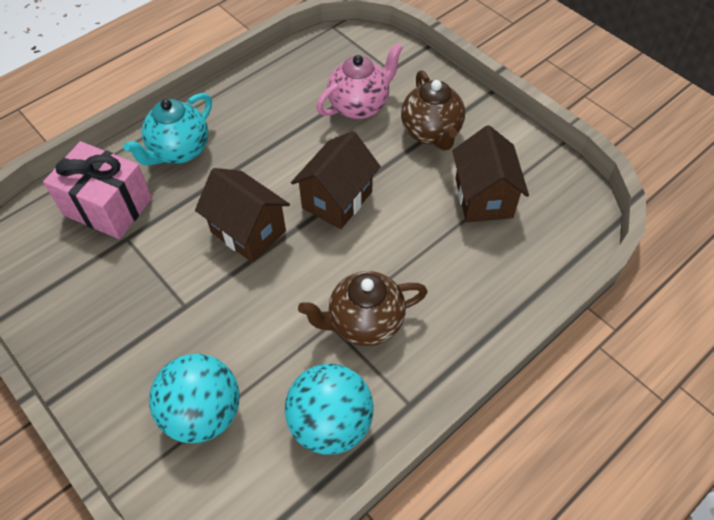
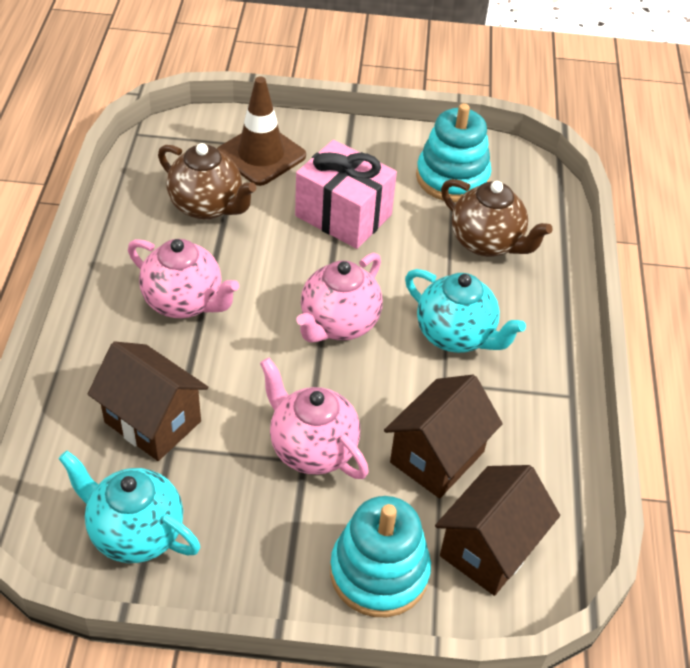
brown traffic cone: 0 -> 1
pink teapot: 1 -> 3
turquoise ball: 2 -> 0
turquoise stacking toy: 0 -> 2
turquoise teapot: 1 -> 2

